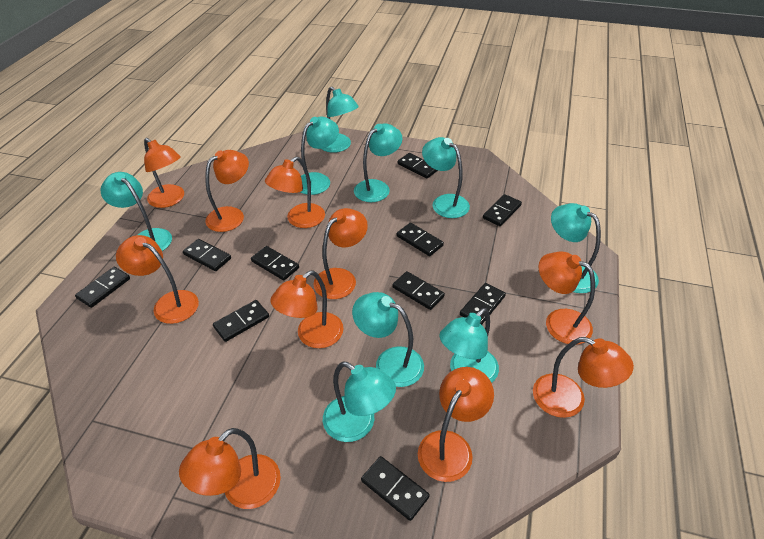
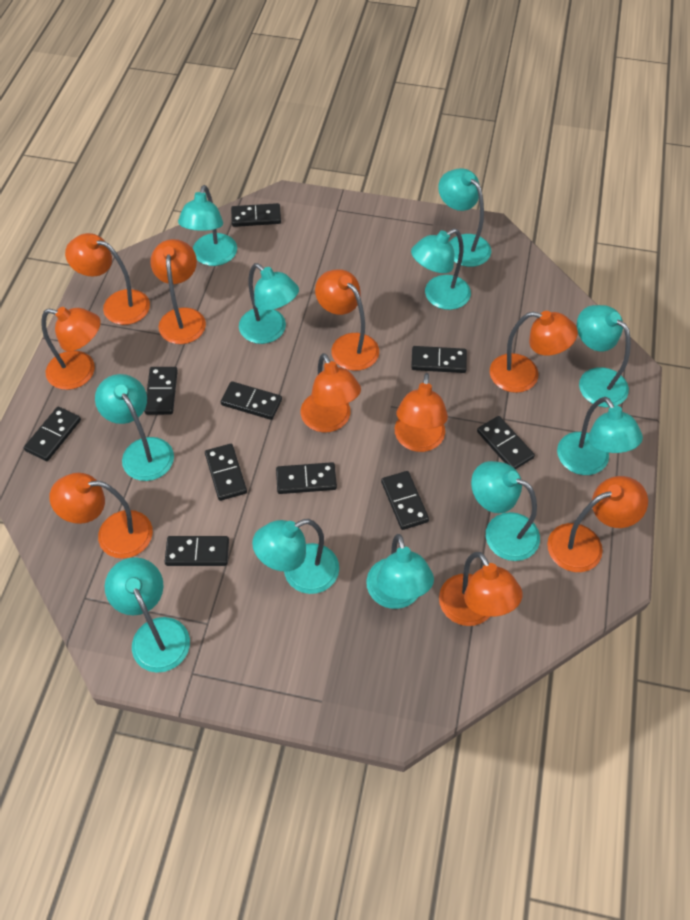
turquoise lamp: 9 -> 11

